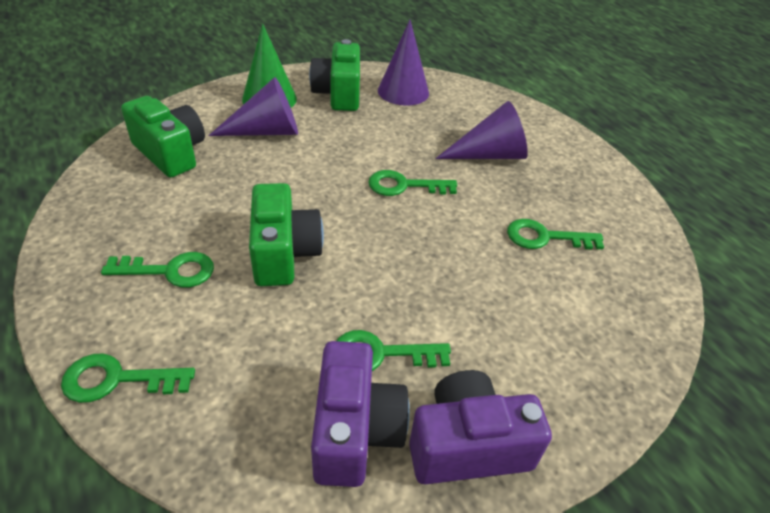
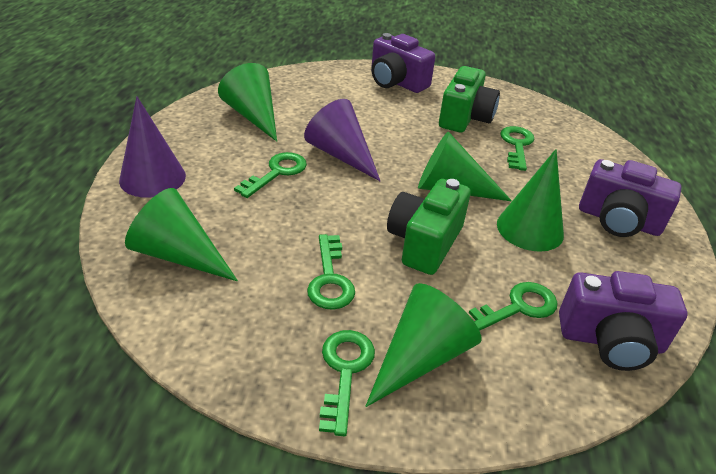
green camera: 3 -> 2
green cone: 1 -> 5
purple camera: 2 -> 3
purple cone: 3 -> 2

